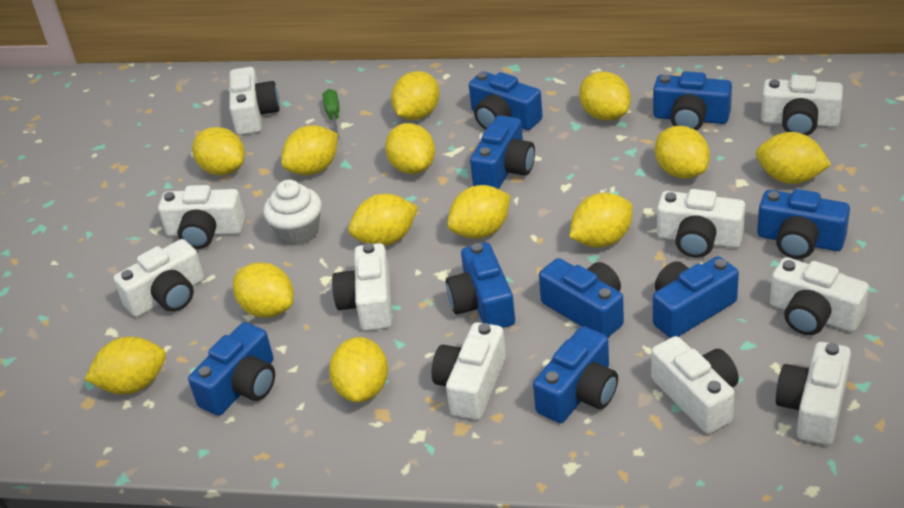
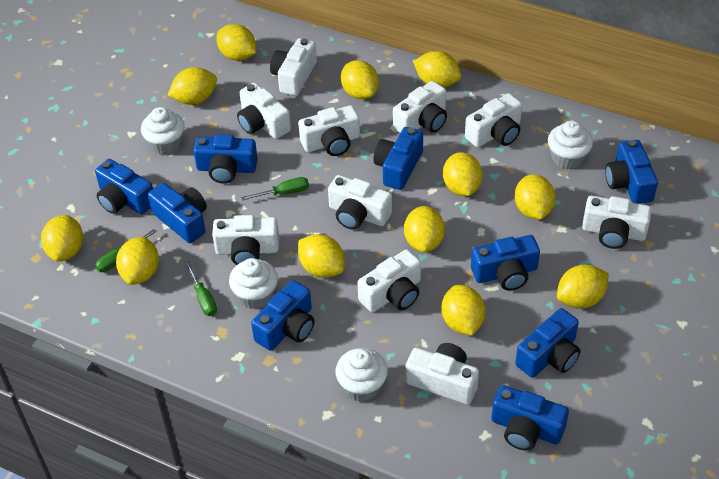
green screwdriver: 1 -> 3
white cupcake: 1 -> 4
yellow lemon: 13 -> 12

